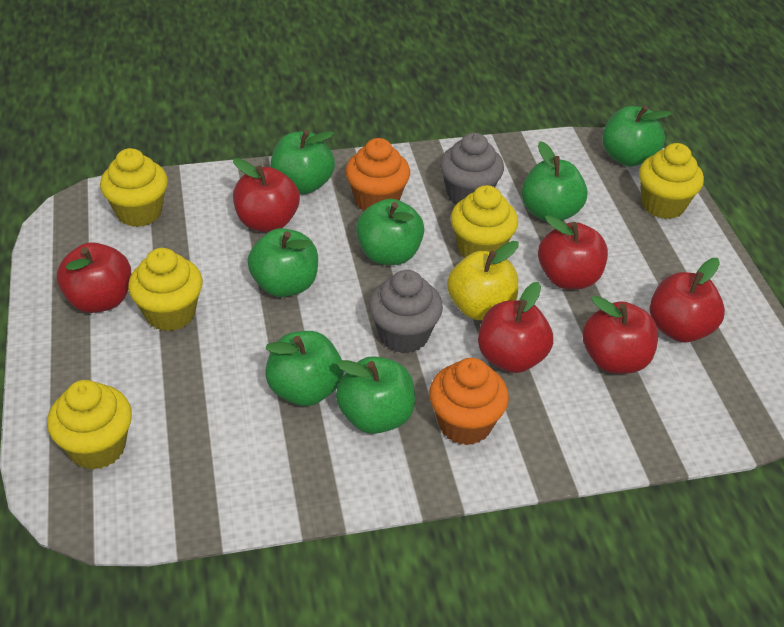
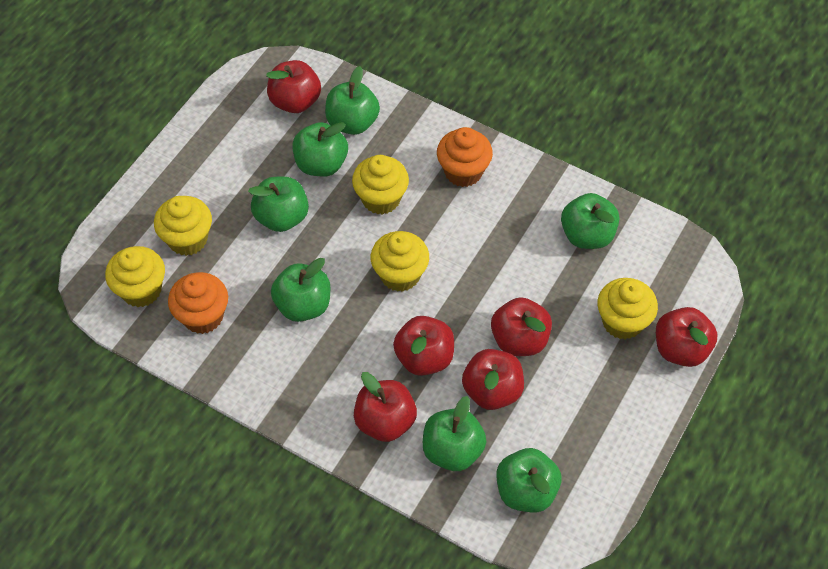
grey cupcake: 2 -> 0
yellow apple: 1 -> 0

